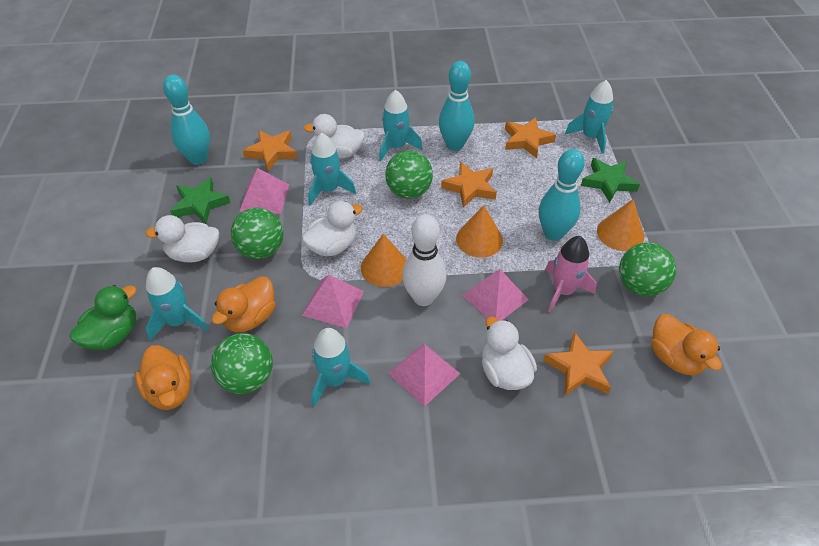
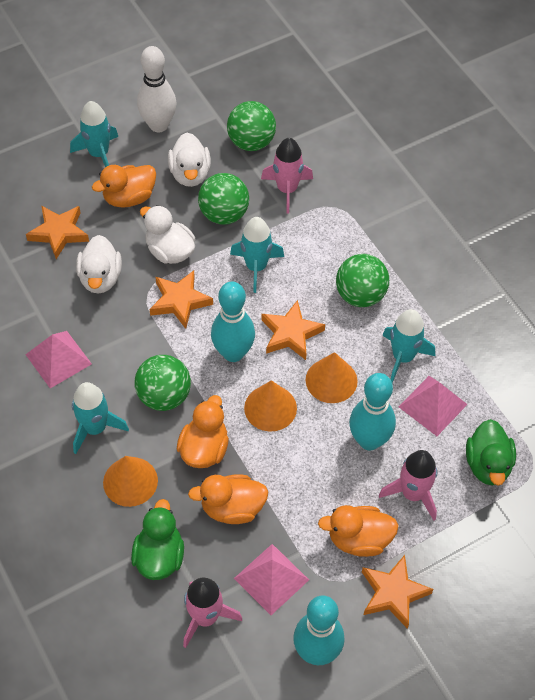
green duck: 1 -> 2
green star: 2 -> 0
orange duck: 3 -> 4
pink pyramid: 4 -> 3
pink rocket: 1 -> 3
turquoise rocket: 5 -> 4
white duck: 4 -> 3

